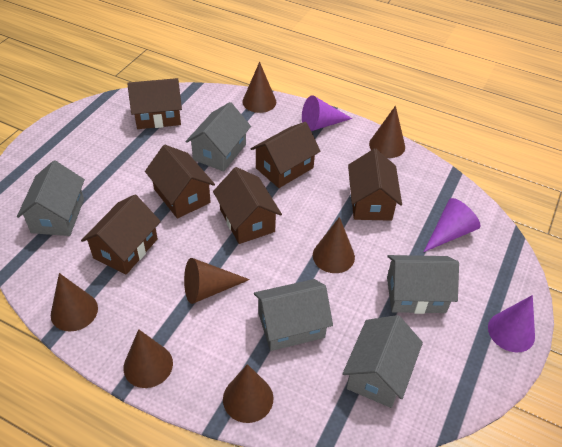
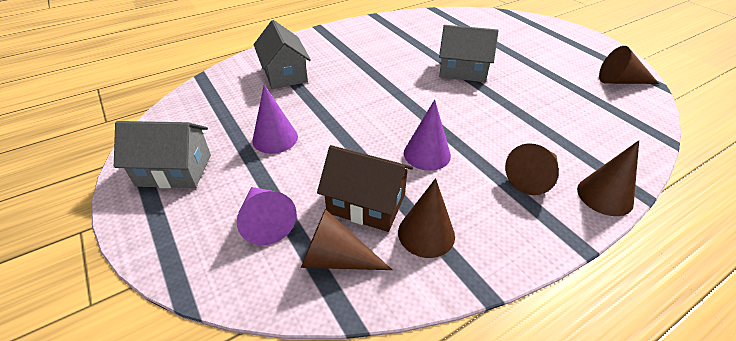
brown cone: 7 -> 5
brown house: 6 -> 1
grey house: 5 -> 3

